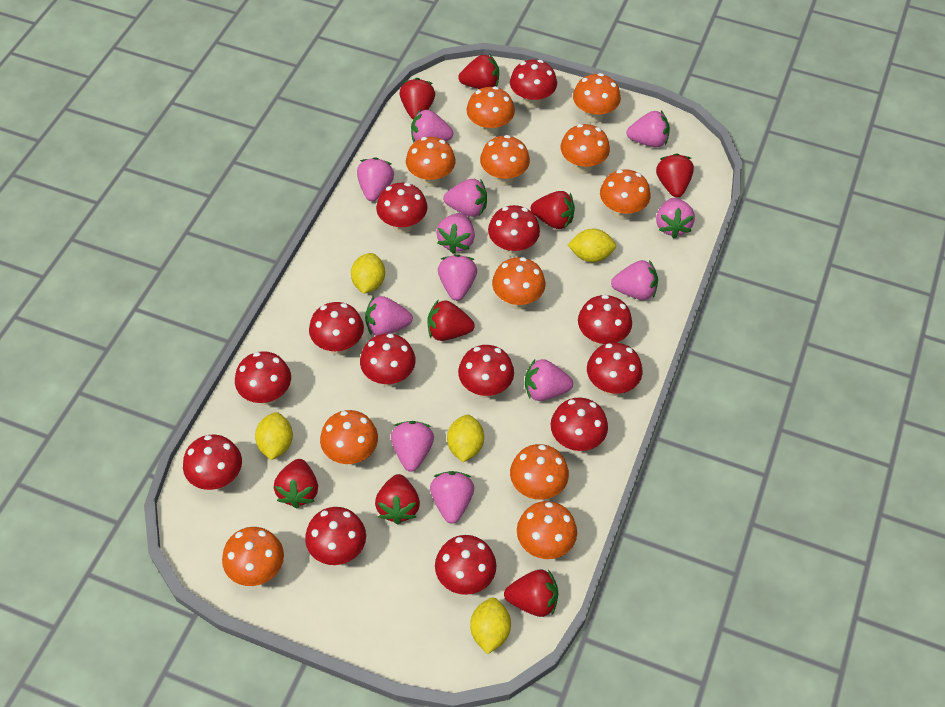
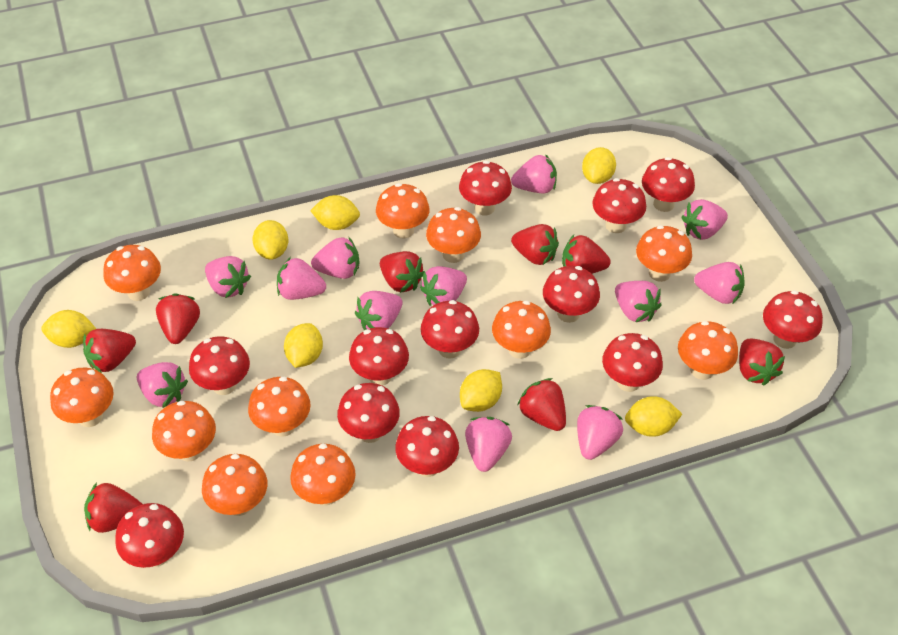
red mushroom: 13 -> 12
yellow lemon: 5 -> 7

